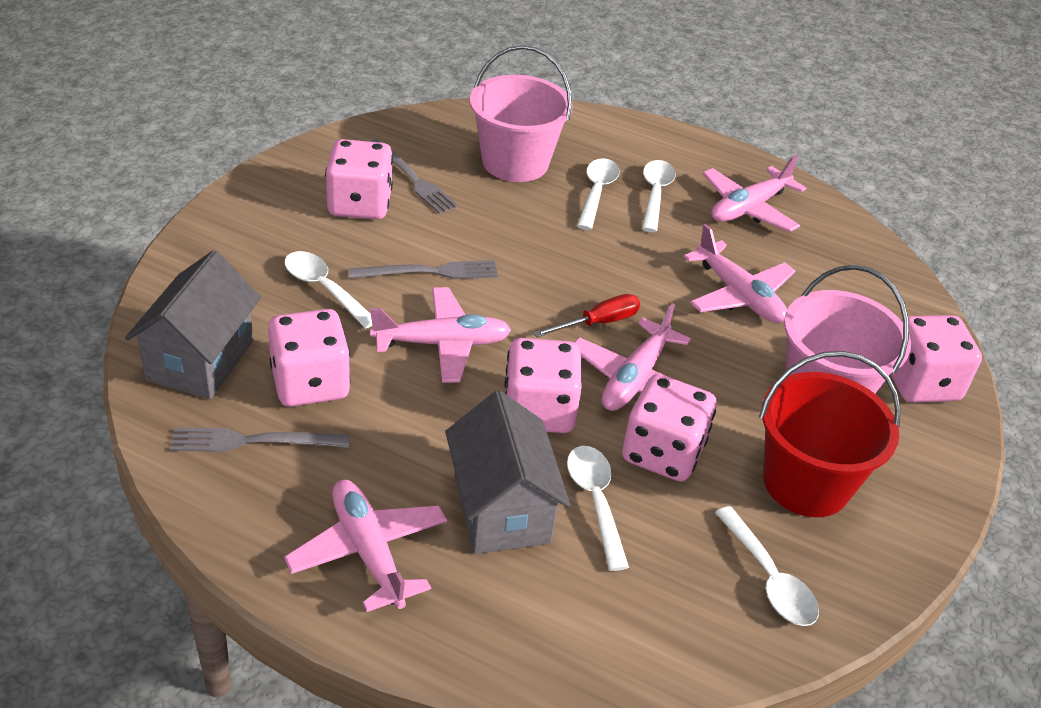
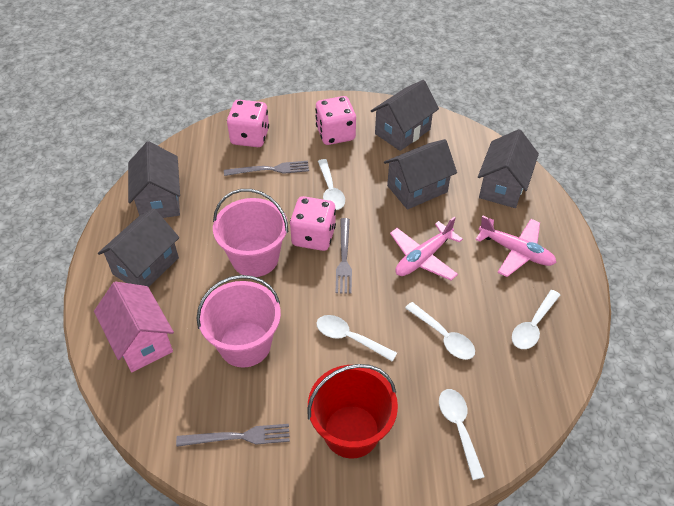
grey house: 2 -> 5
pink dice: 5 -> 3
pink house: 0 -> 1
pink plane: 5 -> 2
red screwdriver: 1 -> 0

